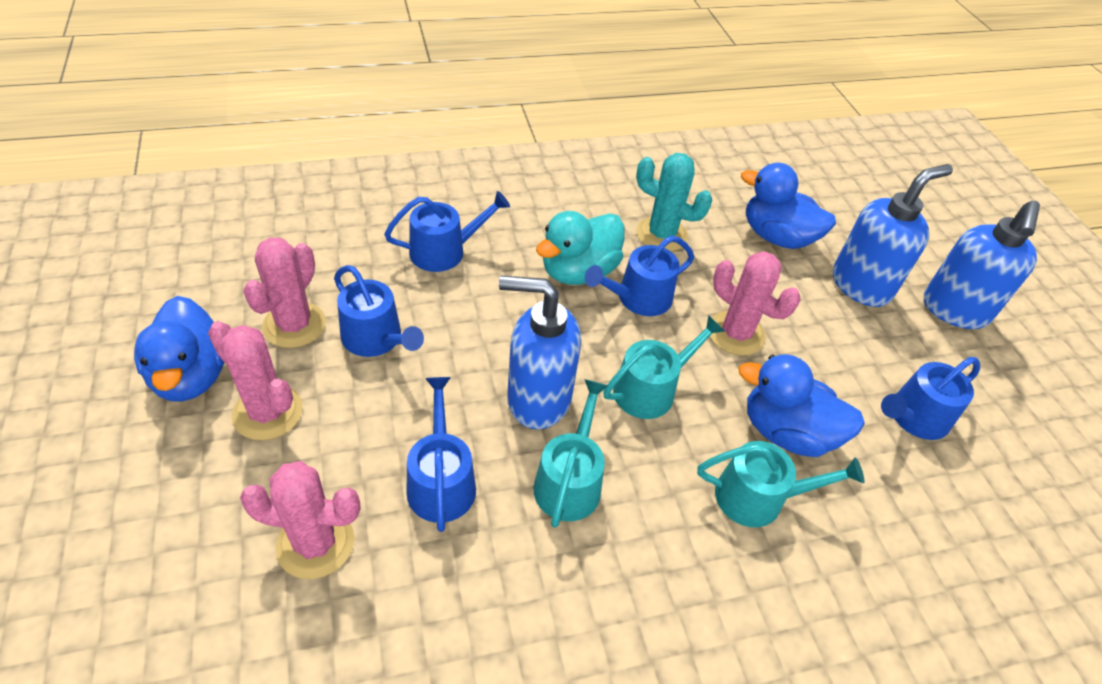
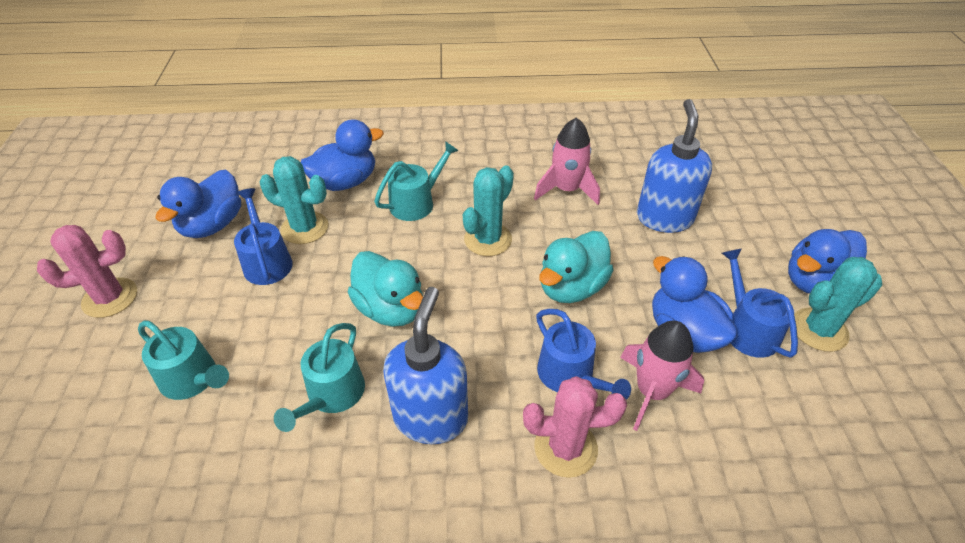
blue duck: 3 -> 4
blue soap dispenser: 3 -> 2
blue watering can: 5 -> 3
pink cactus: 4 -> 2
pink rocket: 0 -> 2
turquoise cactus: 1 -> 3
turquoise duck: 1 -> 2

